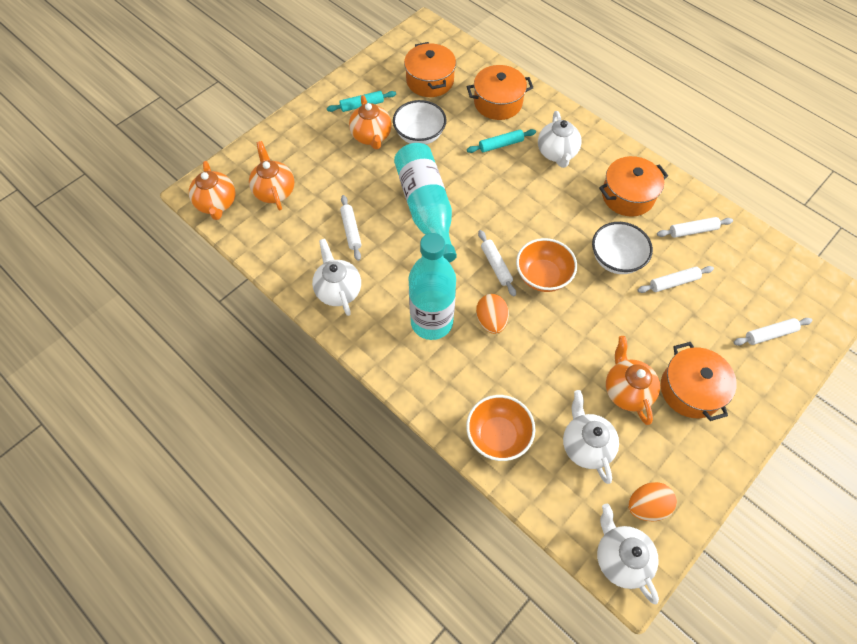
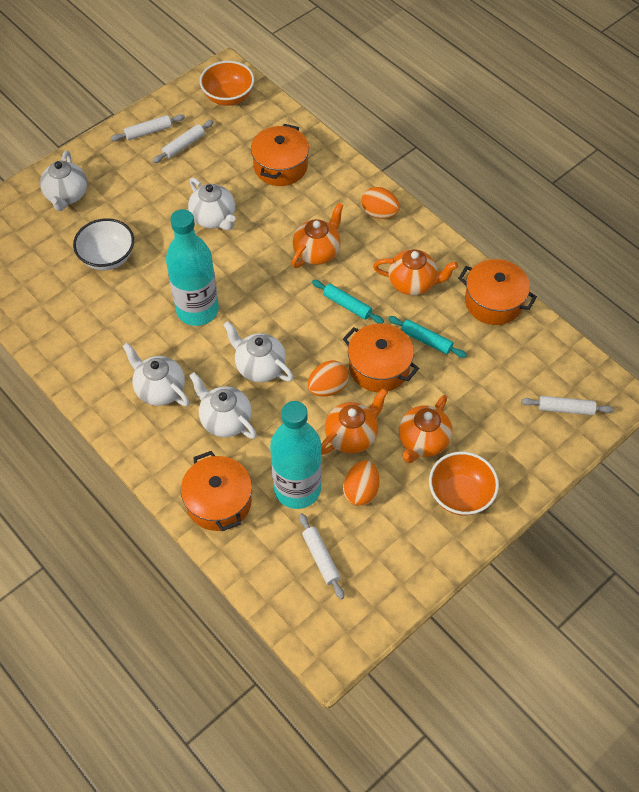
orange egg: 2 -> 3
white bowl: 2 -> 1
white rolling pin: 5 -> 4
white teapot: 4 -> 5

